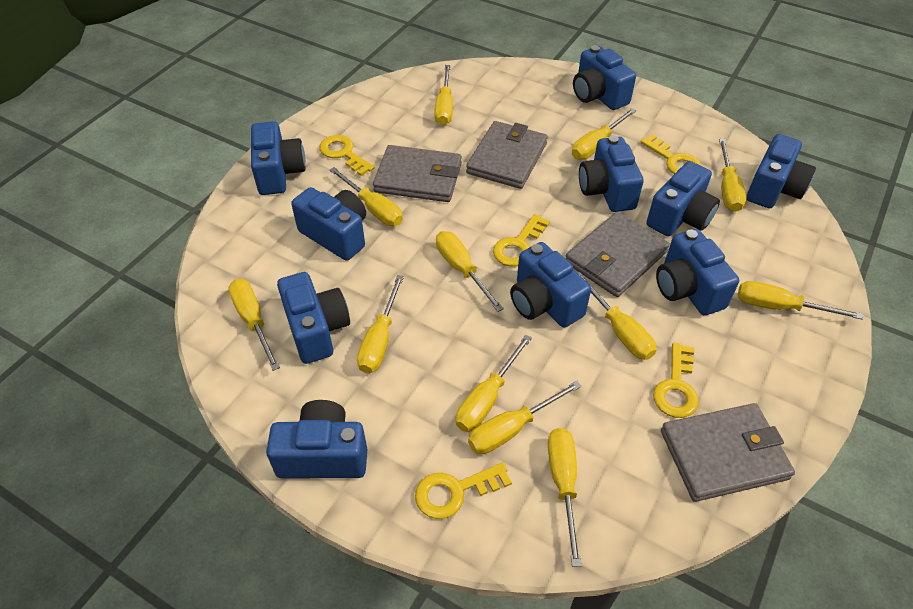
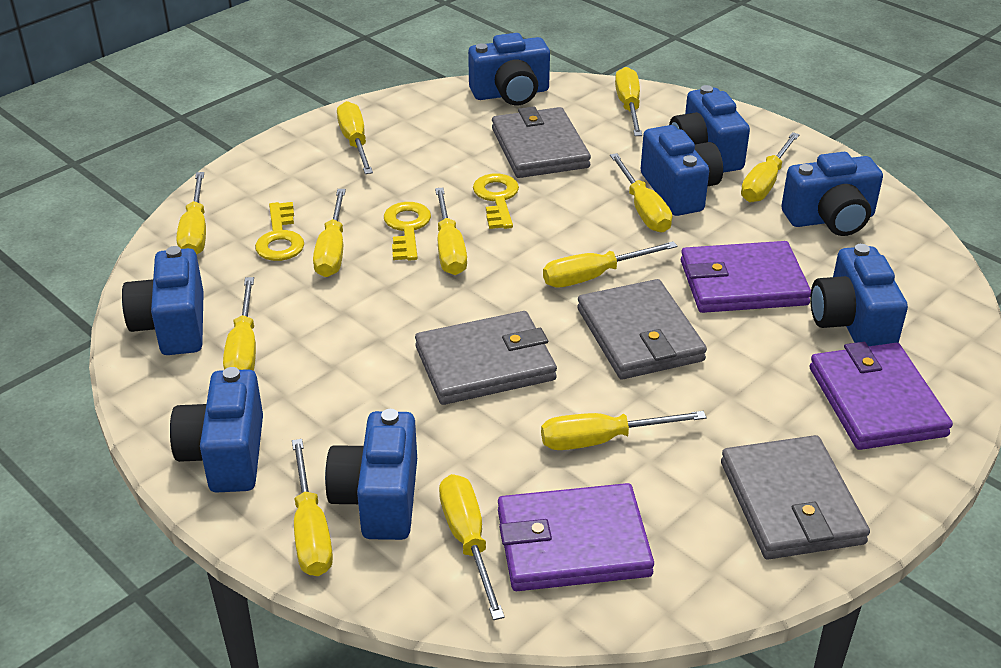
blue camera: 10 -> 8
purple wallet: 0 -> 3
yellow key: 5 -> 3

